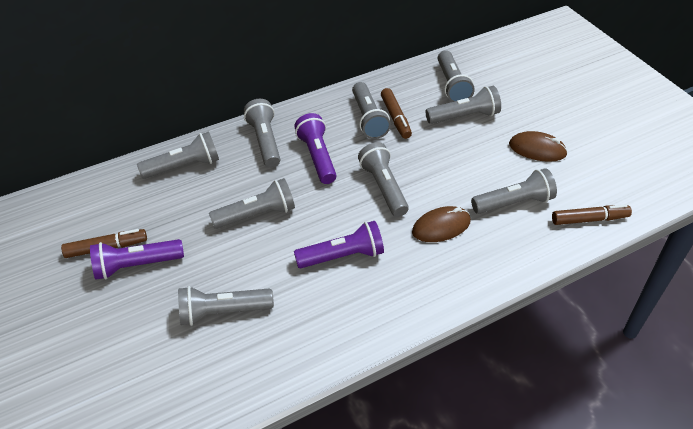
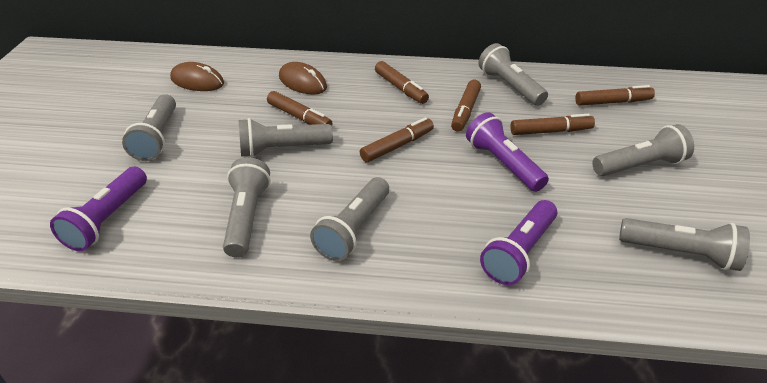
brown marker: 3 -> 6
grey flashlight: 9 -> 7

